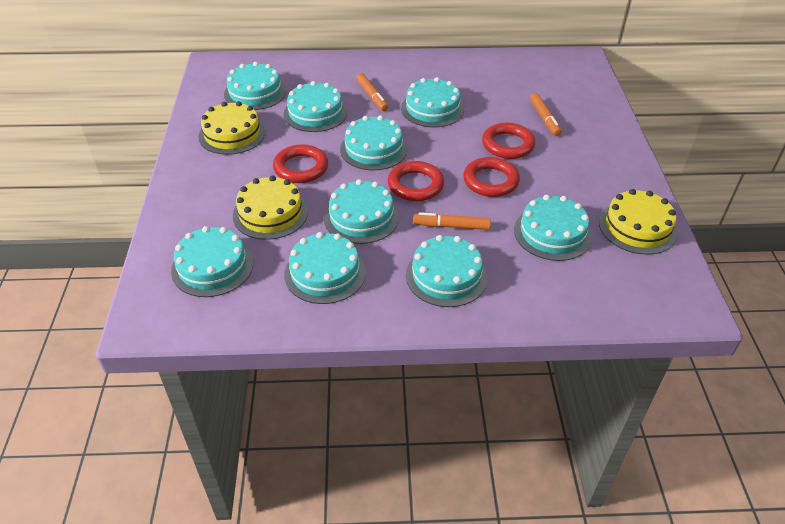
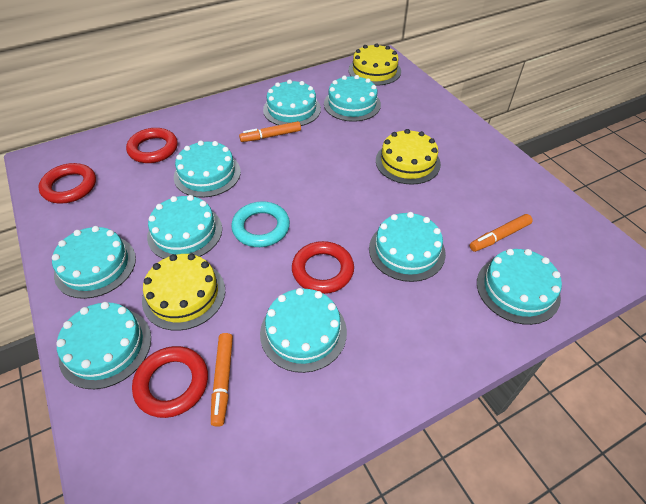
turquoise ring: 0 -> 1

